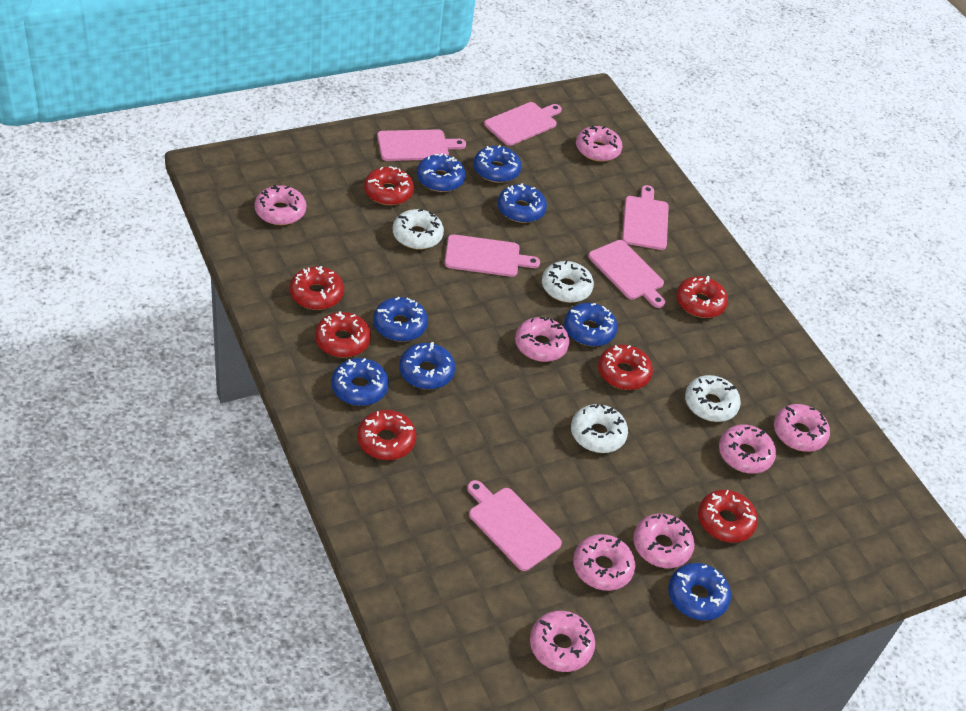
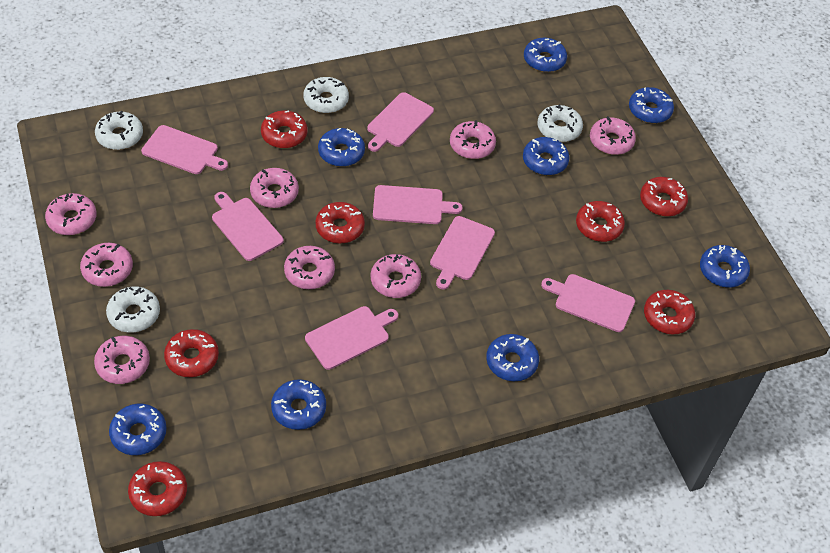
pink cutting board: 6 -> 7

